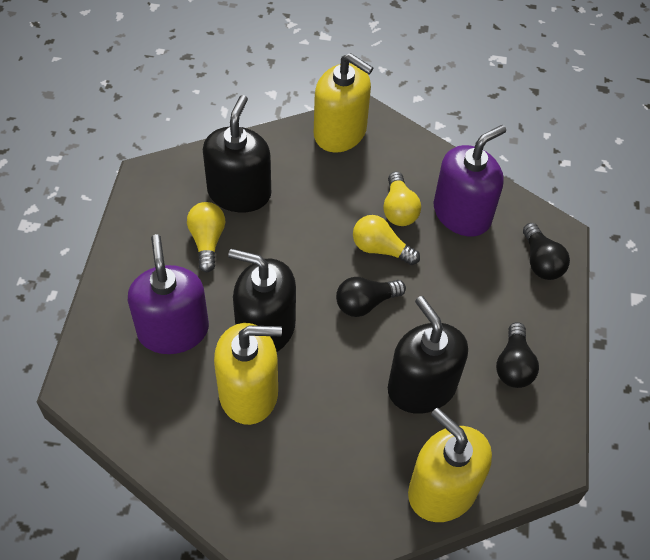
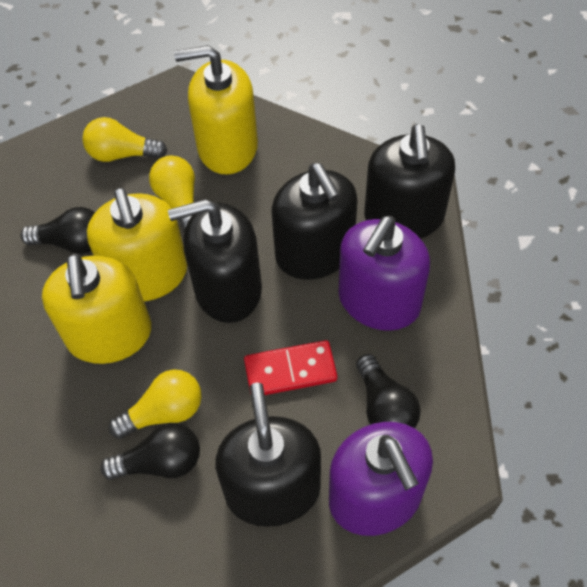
black soap dispenser: 3 -> 4
red domino: 0 -> 1

